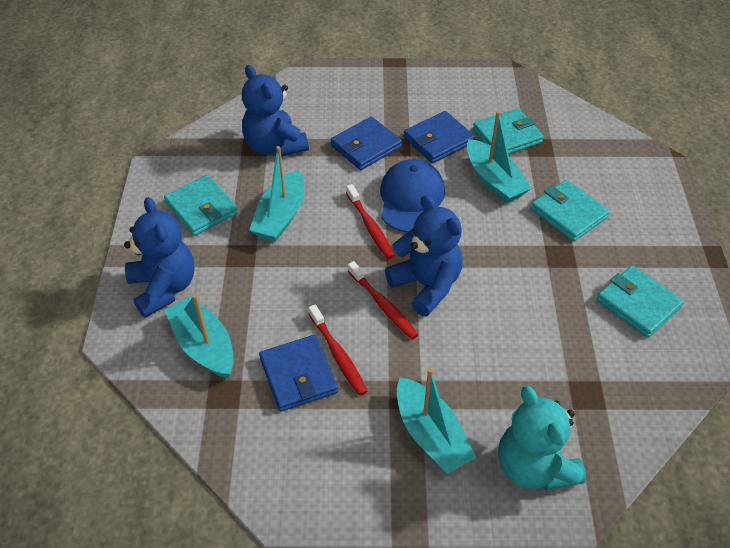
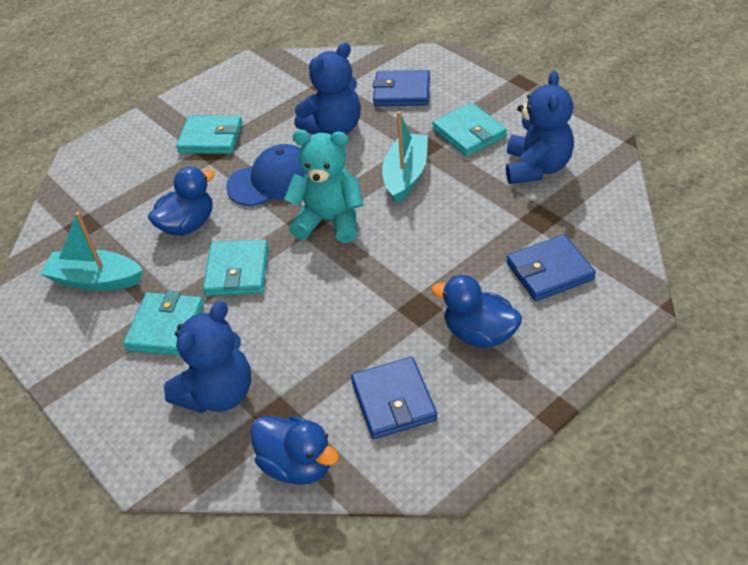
blue duck: 0 -> 3
red toothbrush: 3 -> 0
turquoise boat: 4 -> 2

